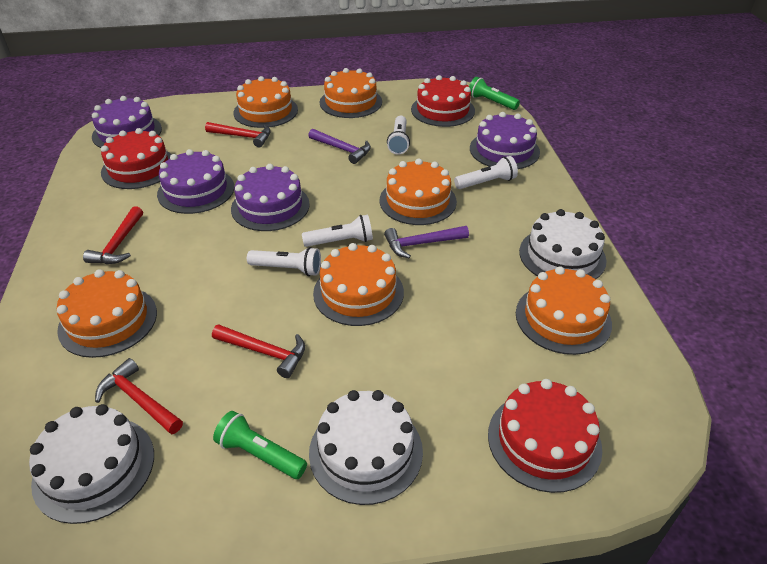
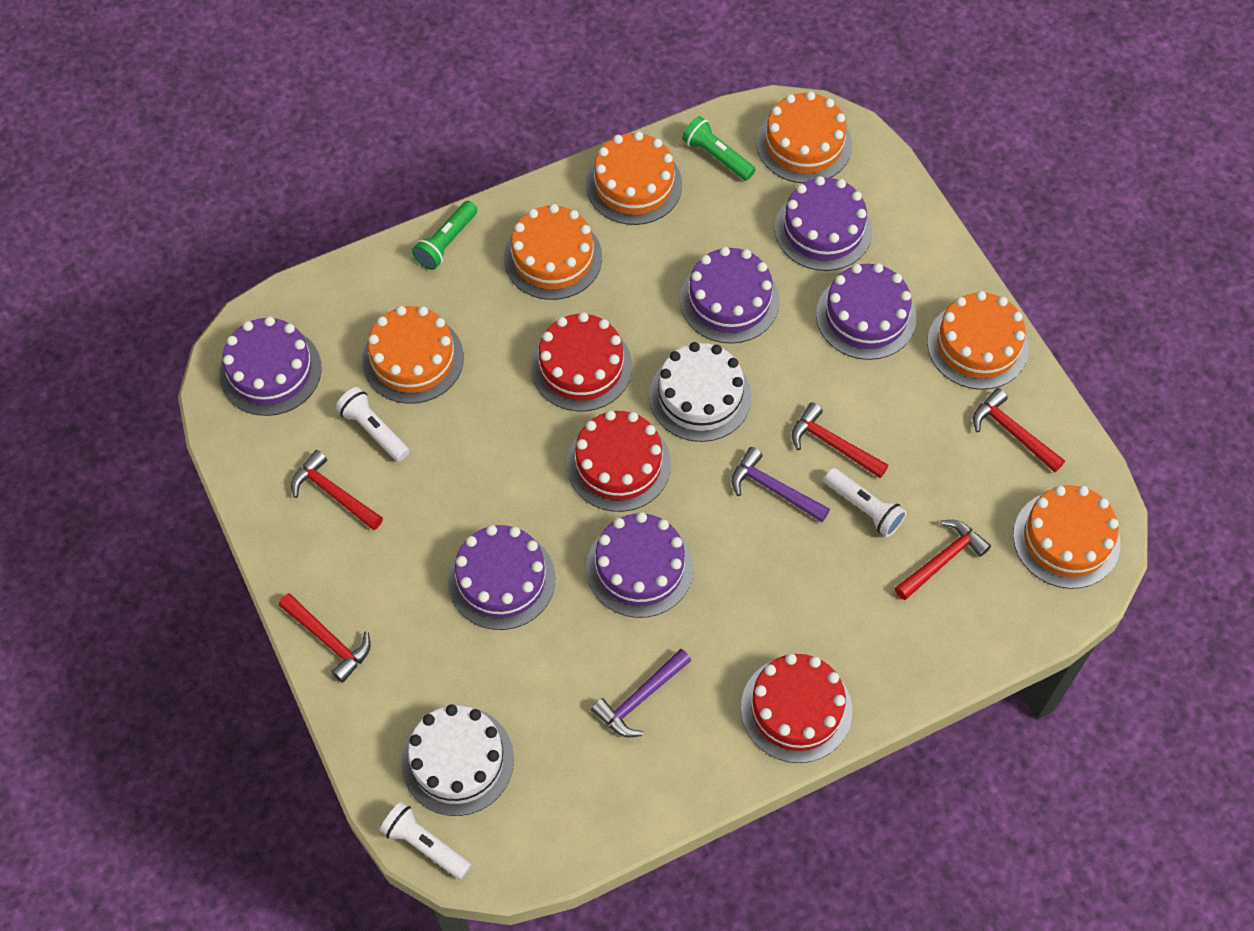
purple cake: 4 -> 6
red hammer: 4 -> 5
white cake: 3 -> 2
white flashlight: 4 -> 3

